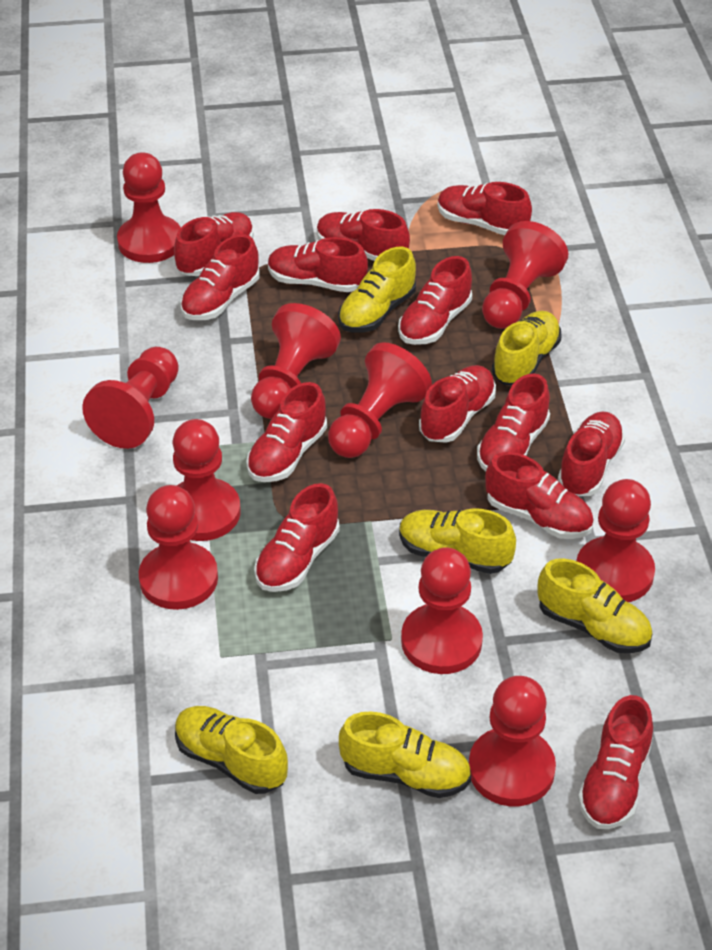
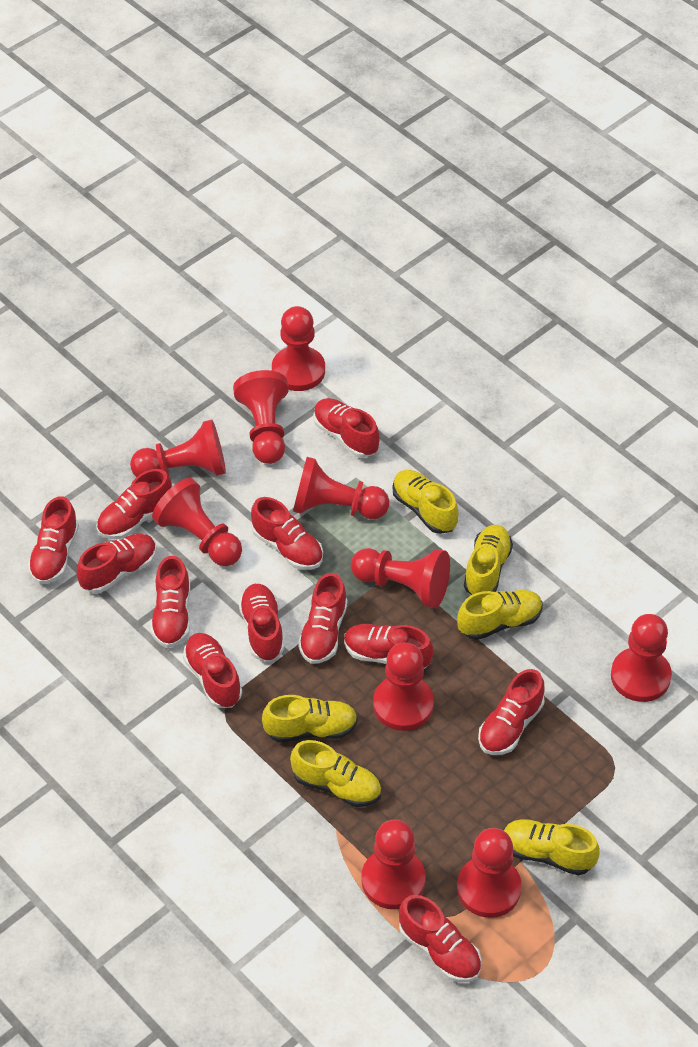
red shoe: 13 -> 12

